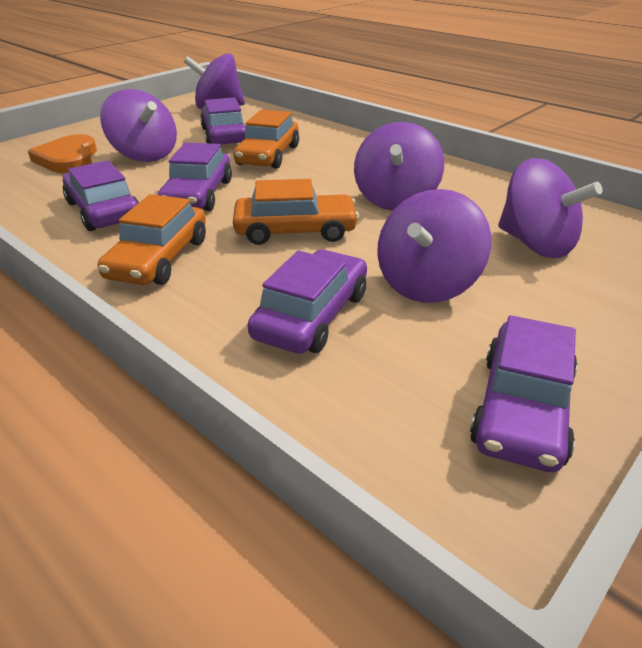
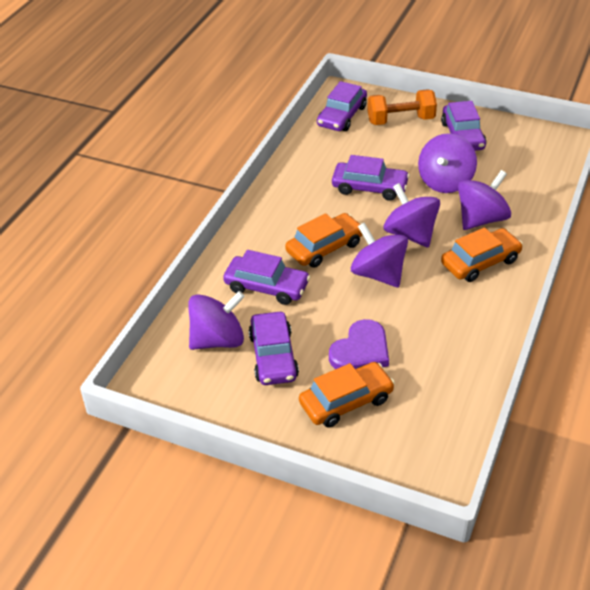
orange dumbbell: 0 -> 1
orange heart: 1 -> 0
purple heart: 0 -> 1

